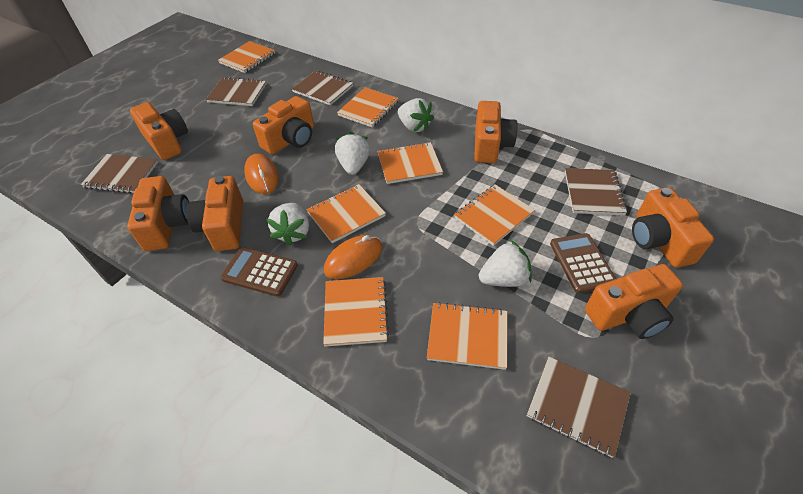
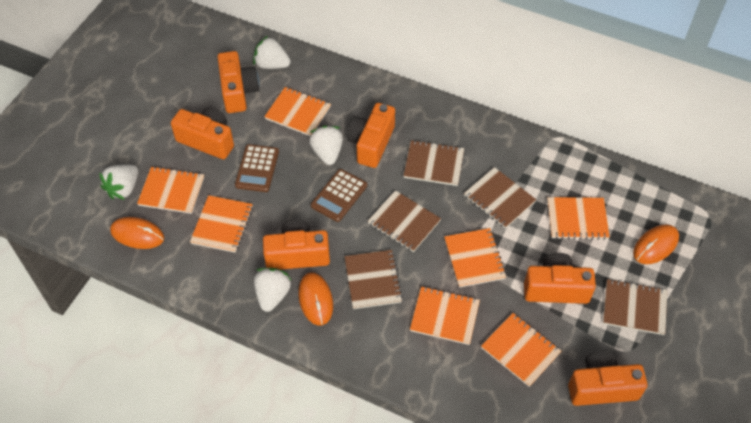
orange camera: 7 -> 6
orange mouse: 2 -> 3

